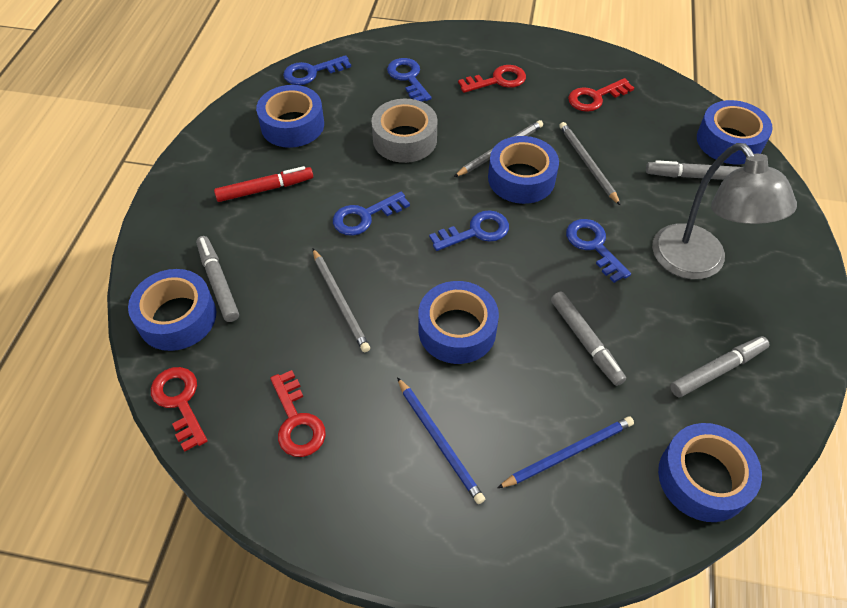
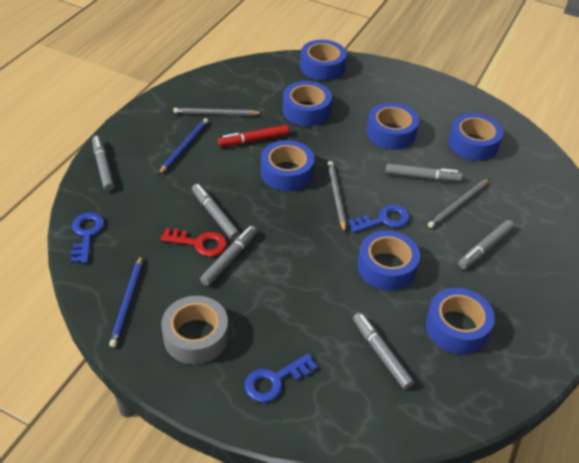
blue key: 5 -> 3
blue tape: 6 -> 7
grey lamp: 1 -> 0
grey marker: 4 -> 6
red key: 4 -> 1

